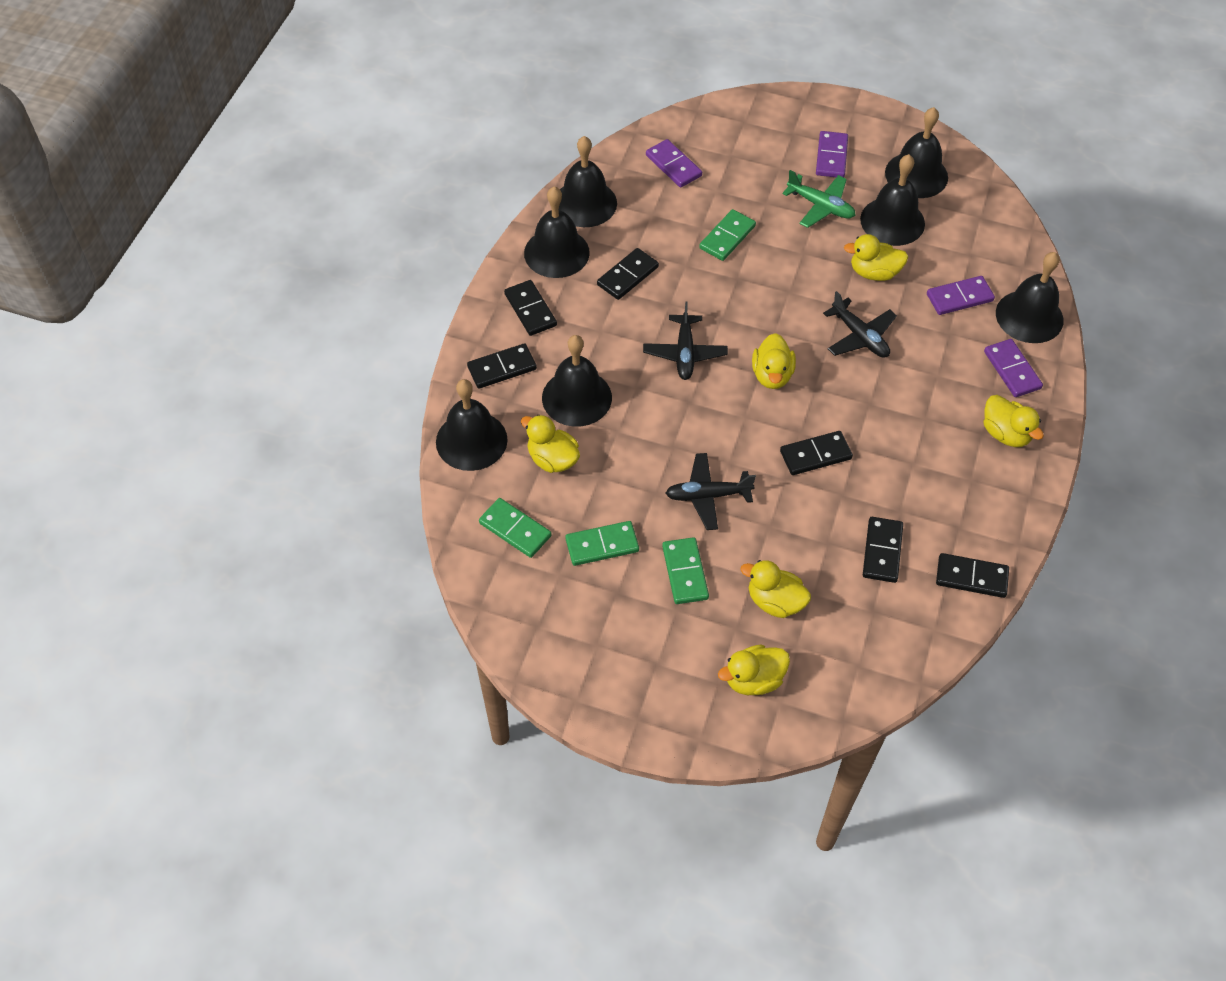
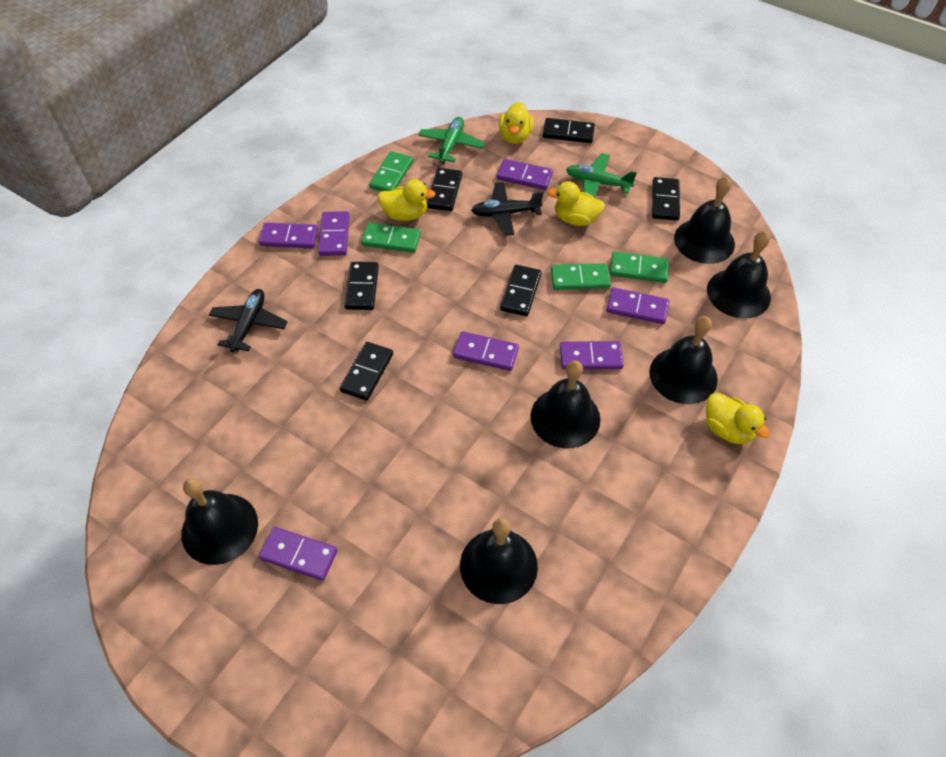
black bell: 7 -> 6
black plane: 3 -> 2
green plane: 1 -> 2
purple domino: 4 -> 7
yellow duck: 6 -> 4

